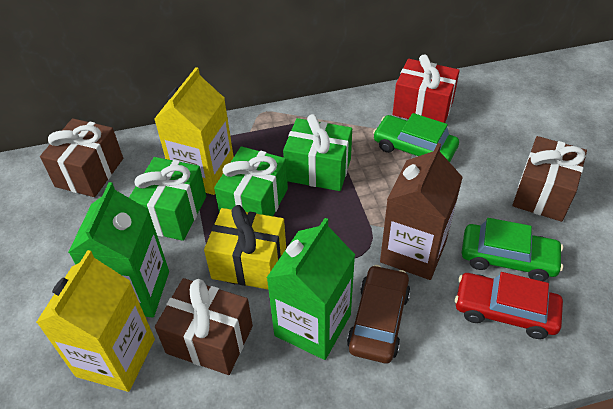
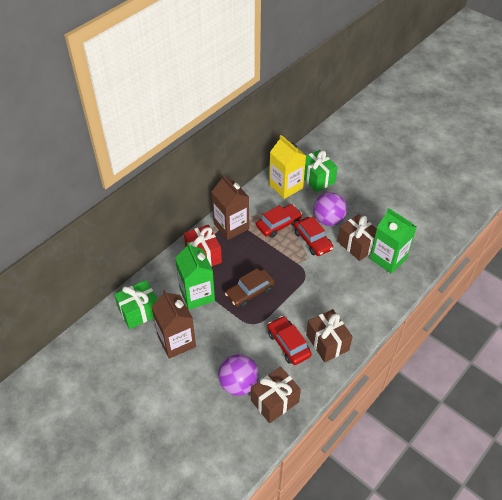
brown carton: 1 -> 2
green car: 2 -> 0
green gift: 3 -> 2
purple ball: 0 -> 2
red car: 1 -> 3
yellow carton: 2 -> 1
yellow gift: 1 -> 0

